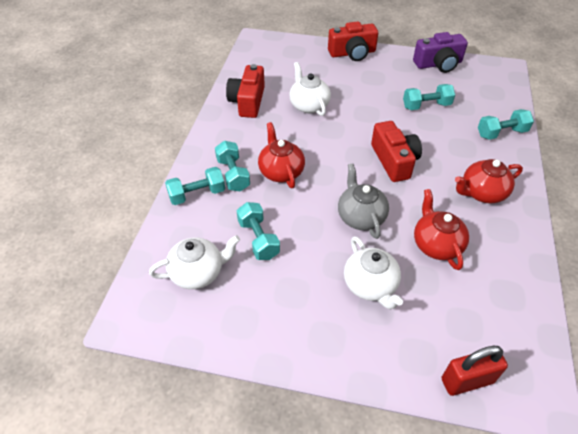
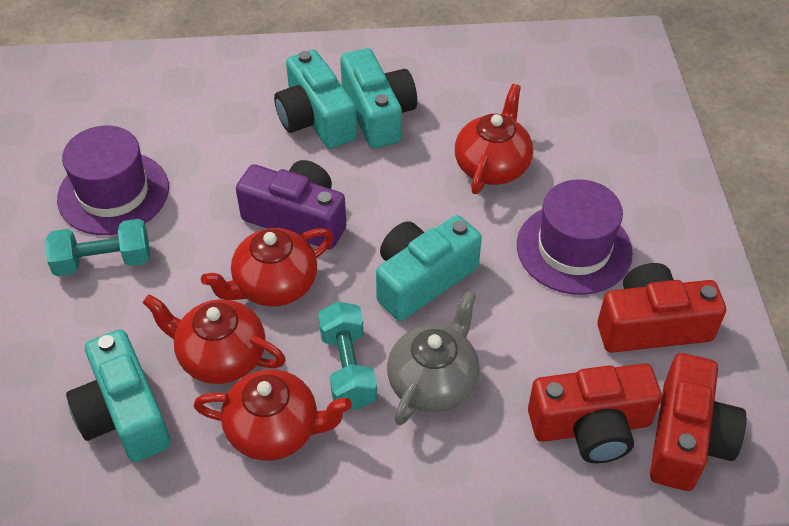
purple hat: 0 -> 2
red padlock: 1 -> 0
red teapot: 3 -> 4
turquoise camera: 0 -> 4
turquoise dumbbell: 5 -> 2
white teapot: 3 -> 0

